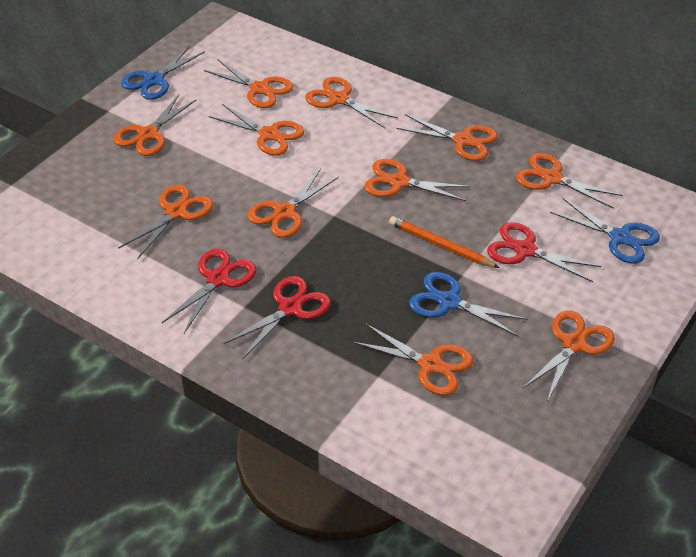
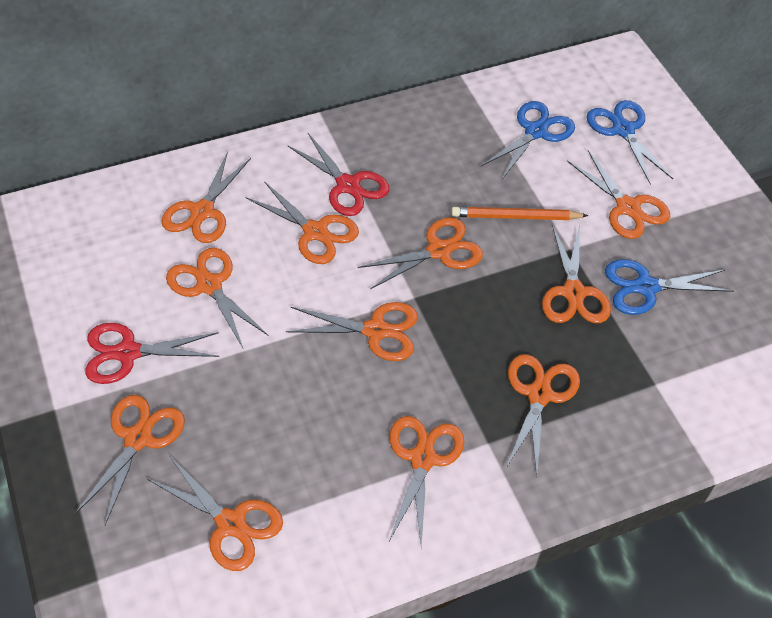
red scissors: 3 -> 2

